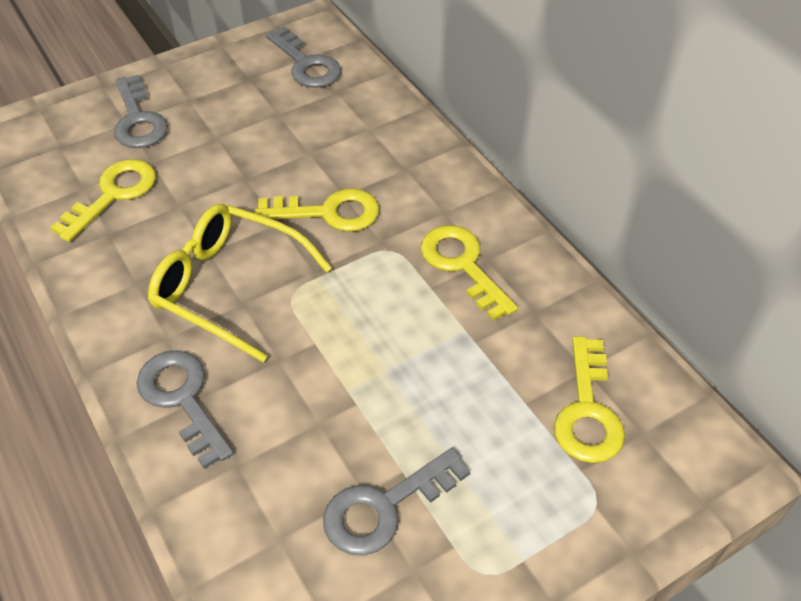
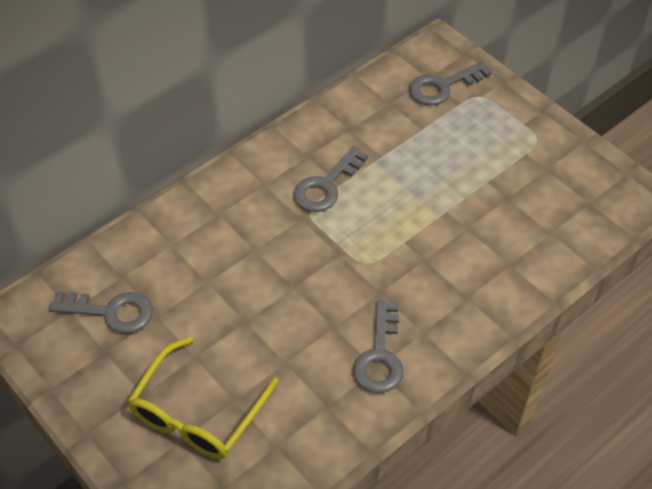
yellow key: 4 -> 0

